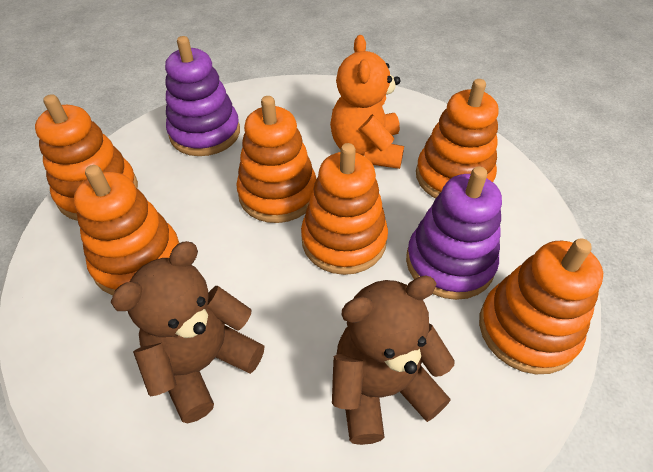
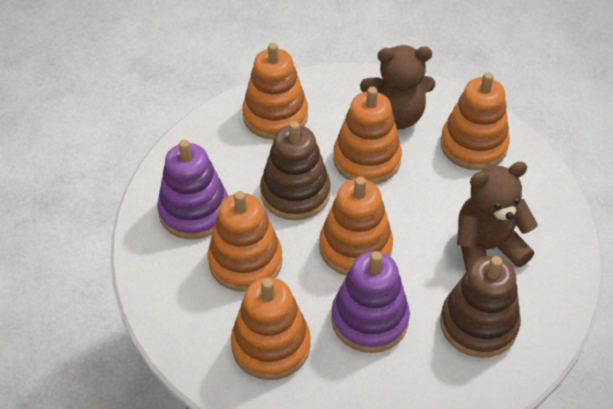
brown stacking toy: 0 -> 2
orange teddy bear: 1 -> 0

